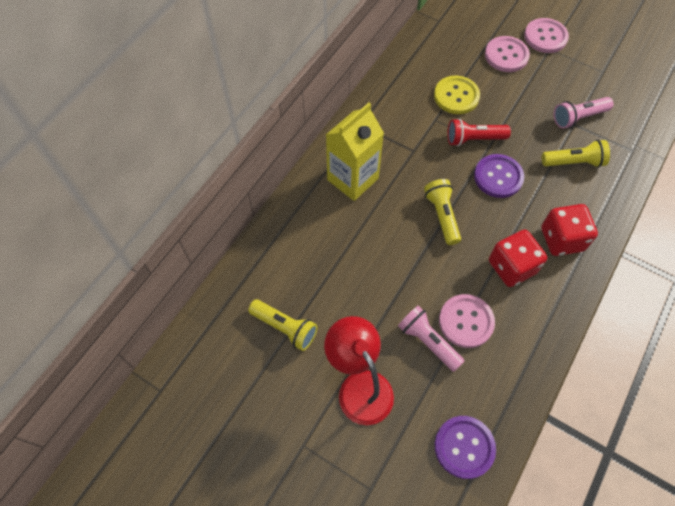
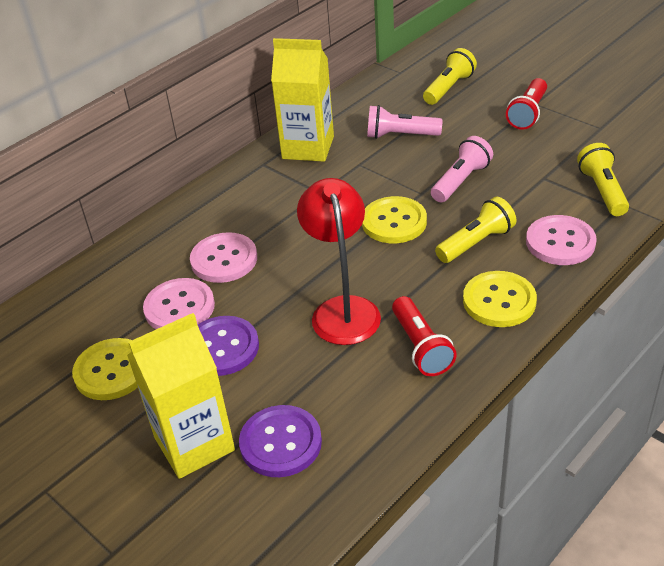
red dice: 2 -> 0
red flashlight: 1 -> 2
yellow button: 1 -> 3
yellow carton: 1 -> 2

